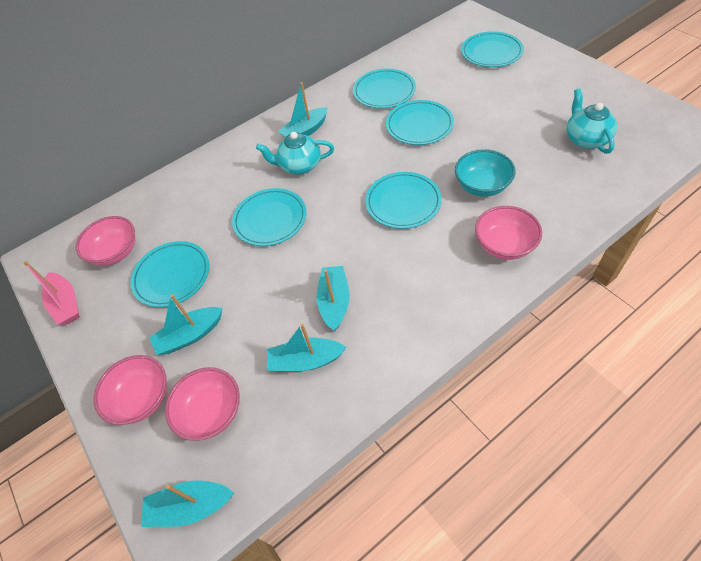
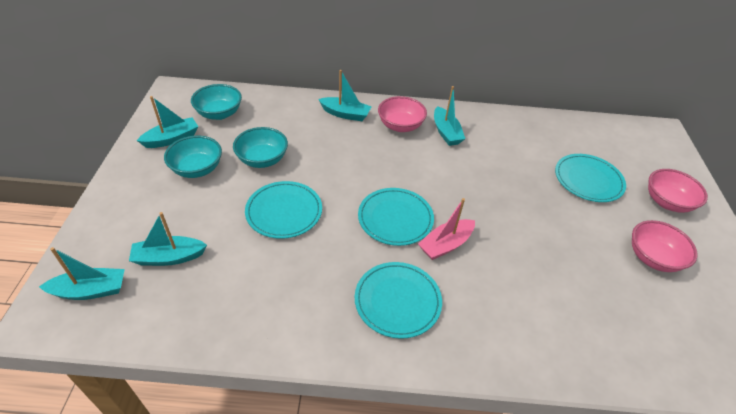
pink bowl: 4 -> 3
turquoise bowl: 1 -> 3
turquoise plate: 6 -> 4
turquoise teapot: 2 -> 0

